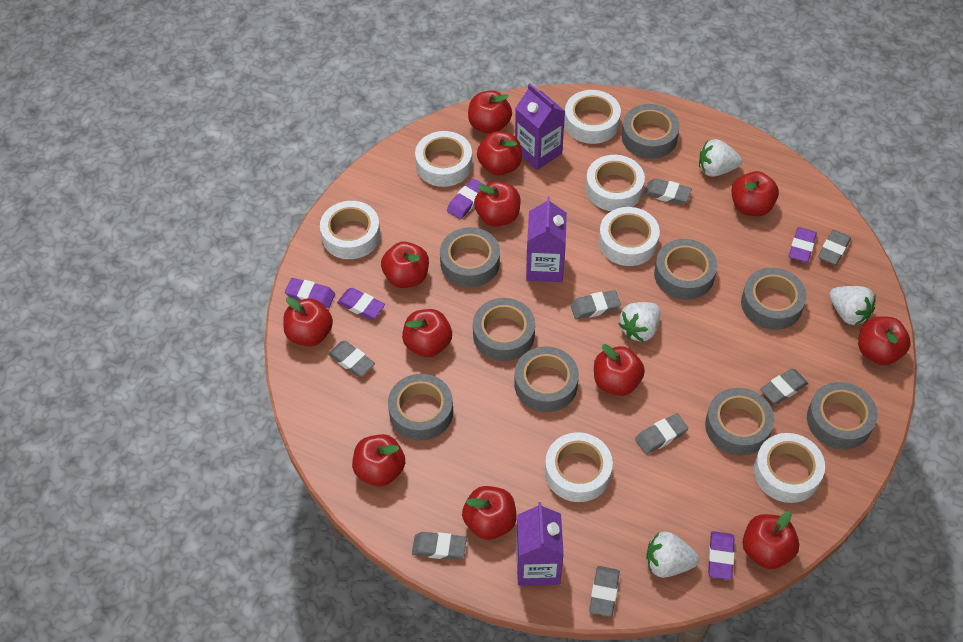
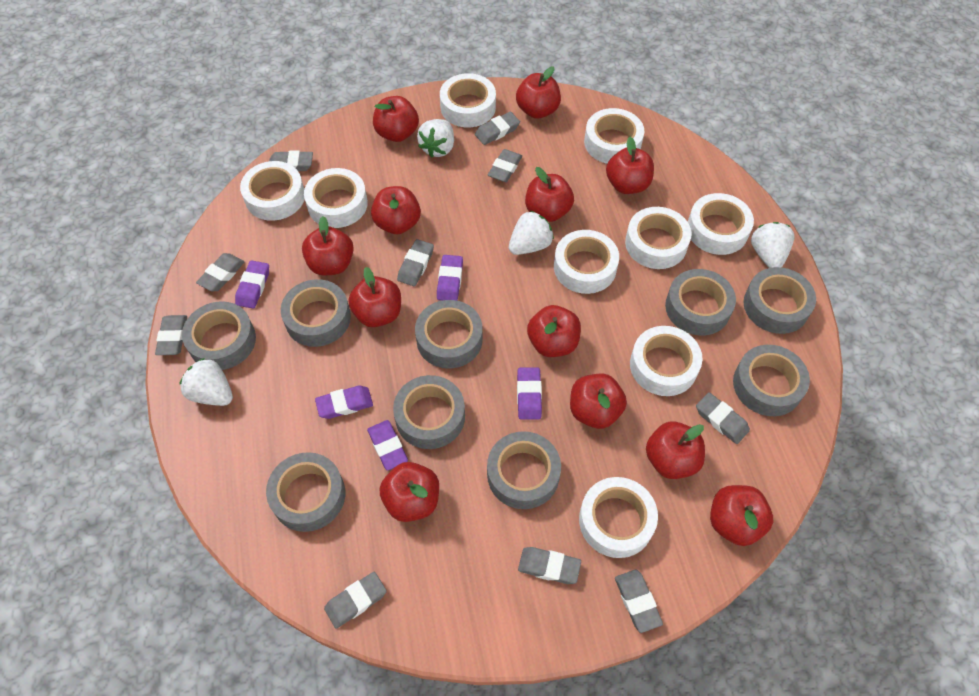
grey eraser: 8 -> 10
purple carton: 3 -> 0
white tape: 7 -> 9

